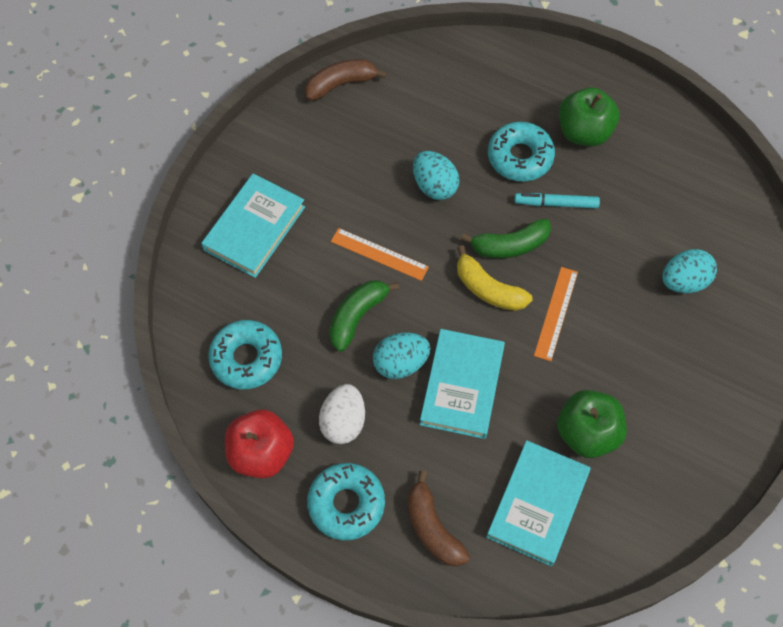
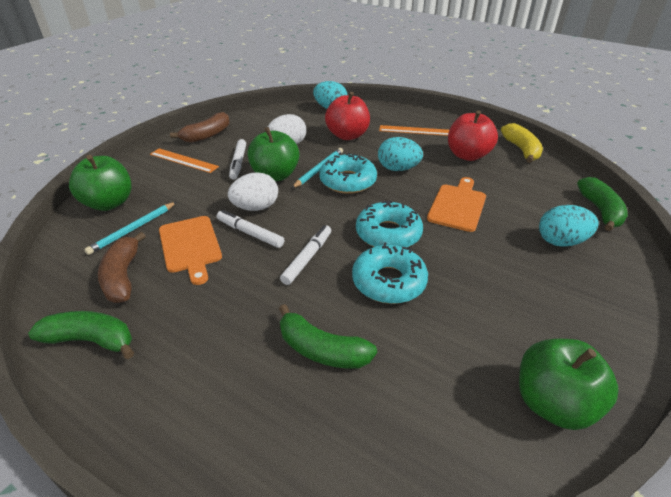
green apple: 2 -> 3
green banana: 2 -> 3
orange cutting board: 0 -> 2
red apple: 1 -> 2
turquoise book: 3 -> 0
turquoise marker: 1 -> 0
turquoise pencil: 0 -> 2
white egg: 1 -> 2
white marker: 0 -> 3

